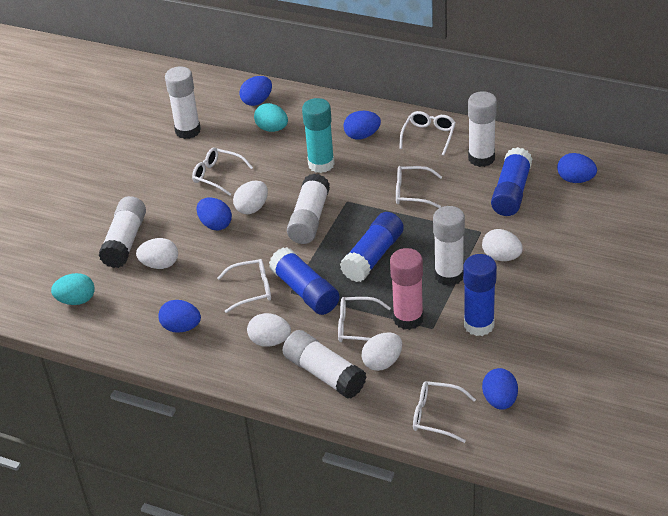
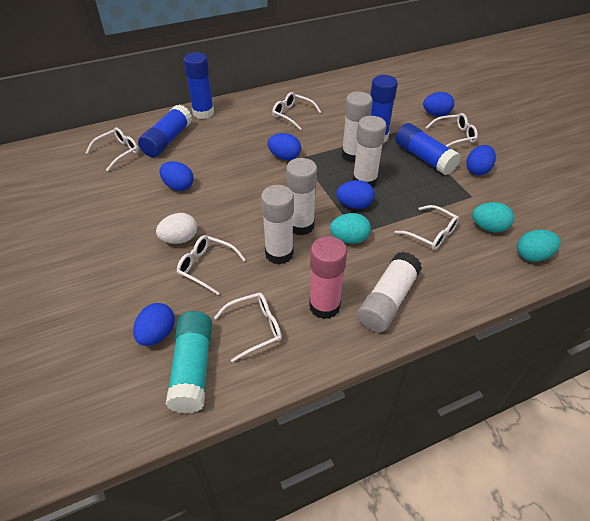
turquoise egg: 2 -> 3
white egg: 5 -> 1
white glue stick: 6 -> 5

